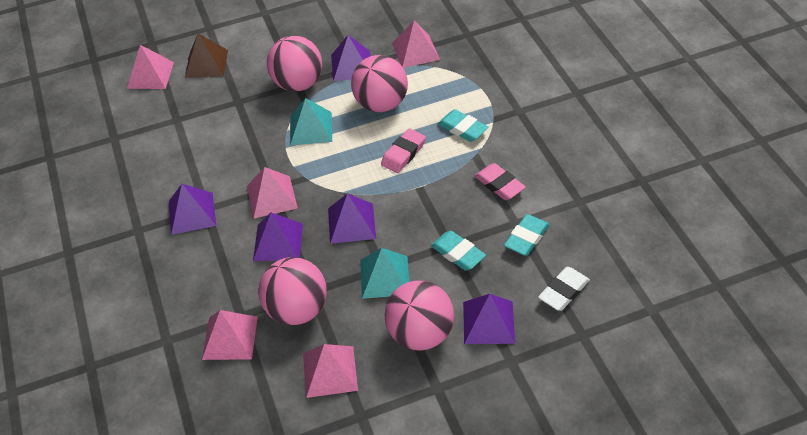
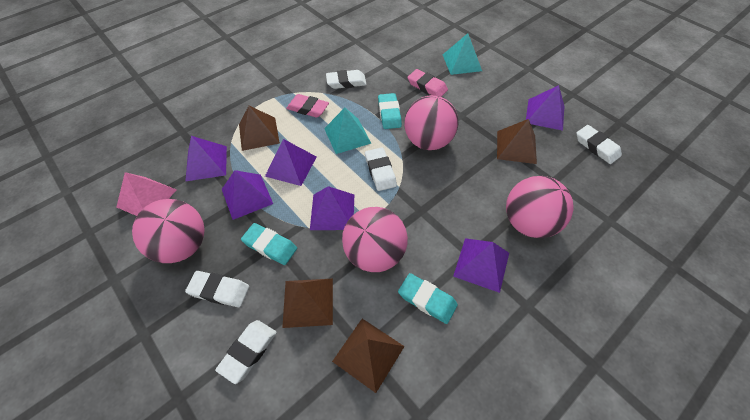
brown pyramid: 1 -> 4
pink pyramid: 5 -> 1
purple pyramid: 5 -> 6
white eraser: 1 -> 5

